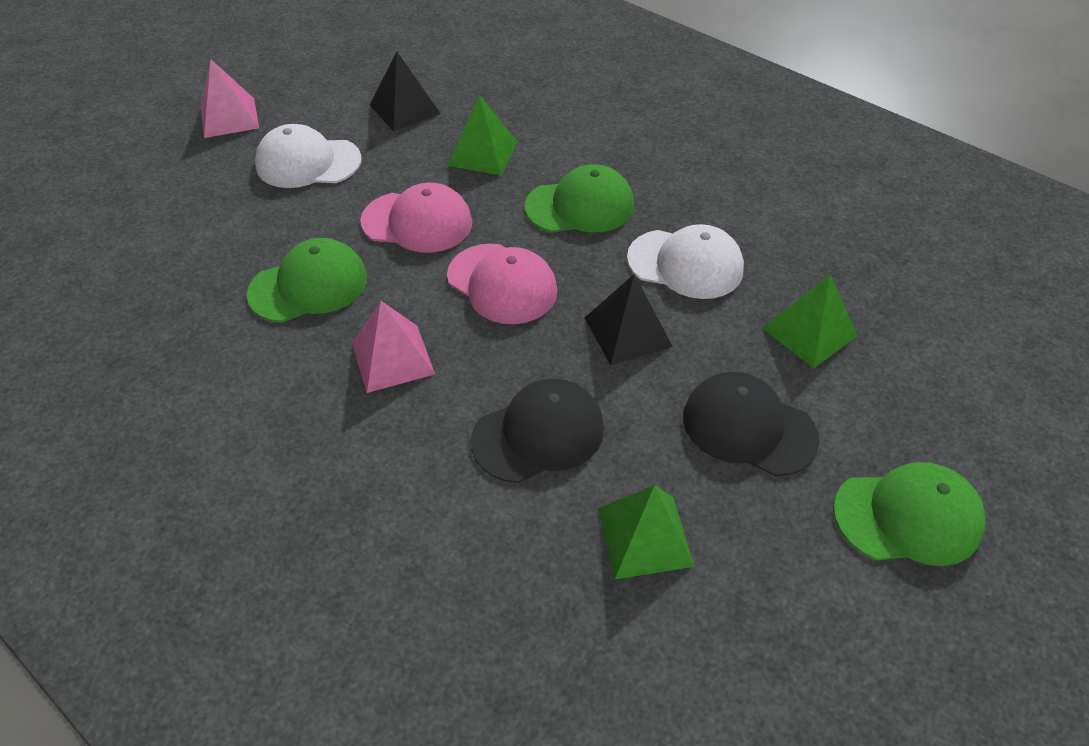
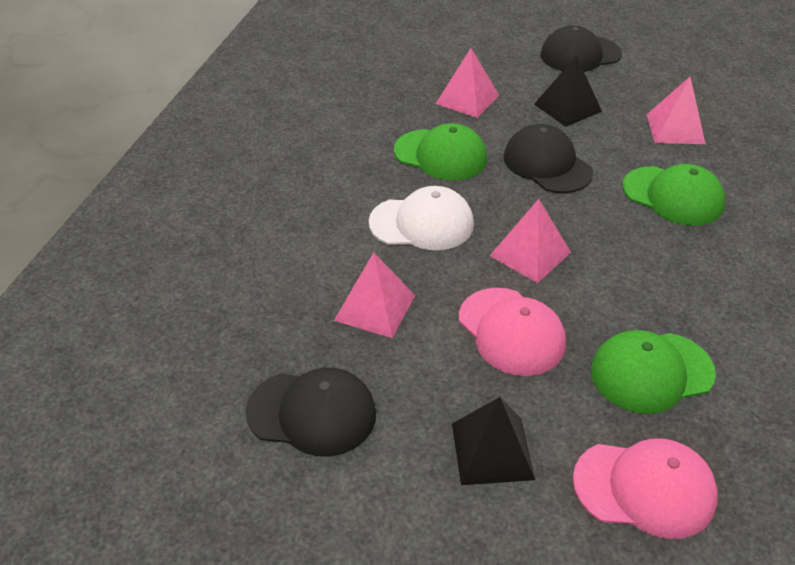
black cap: 2 -> 3
green pyramid: 3 -> 0
pink pyramid: 2 -> 4
white cap: 2 -> 1

